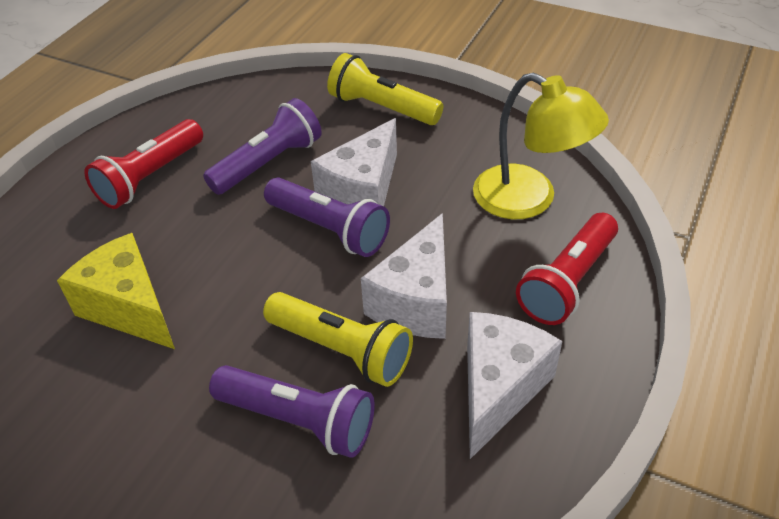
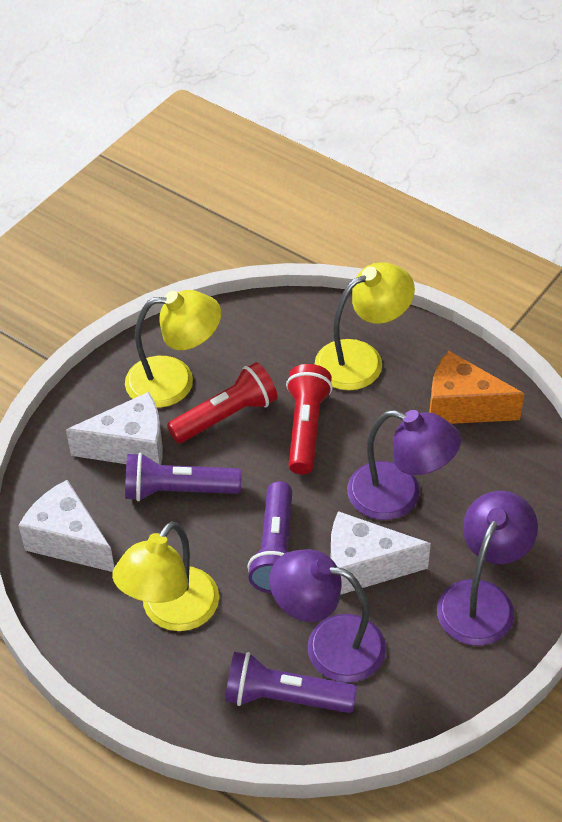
orange cheese: 0 -> 1
purple lamp: 0 -> 3
yellow cheese: 1 -> 0
yellow flashlight: 2 -> 0
yellow lamp: 1 -> 3

